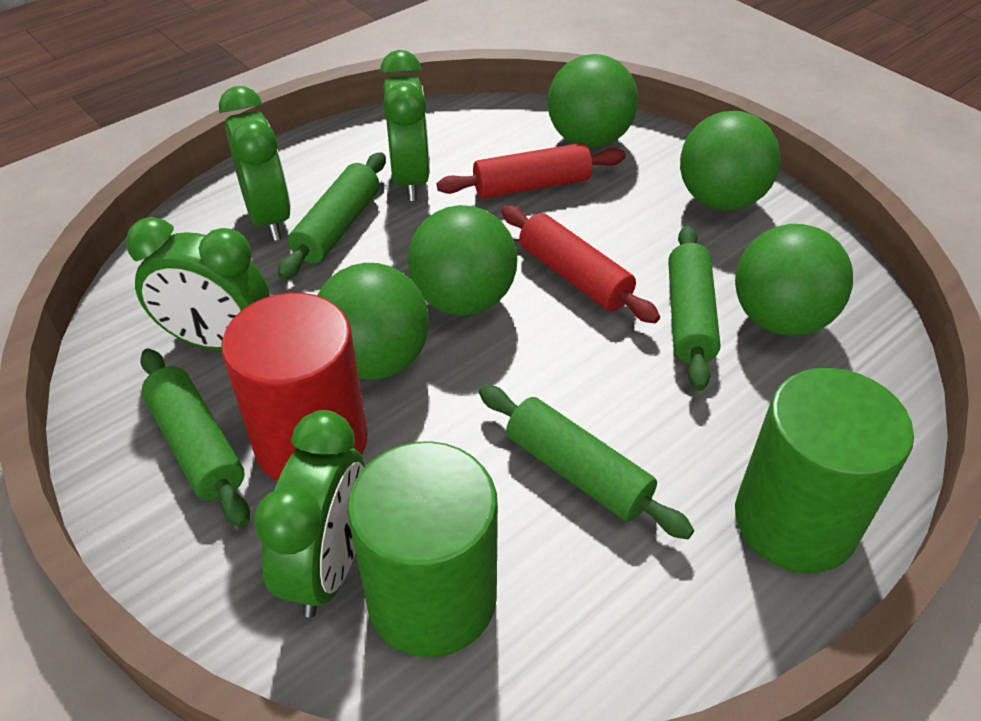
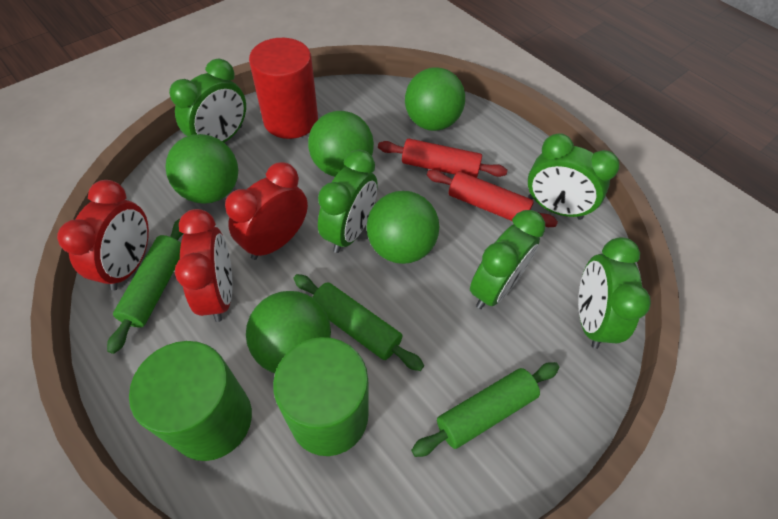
green clock: 4 -> 5
green rolling pin: 4 -> 3
red clock: 0 -> 3

